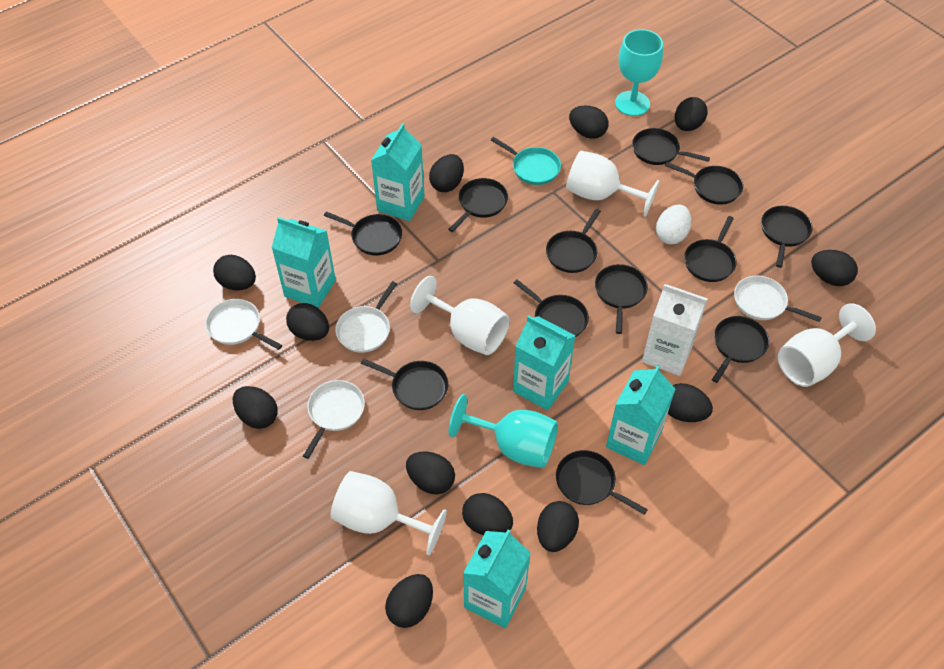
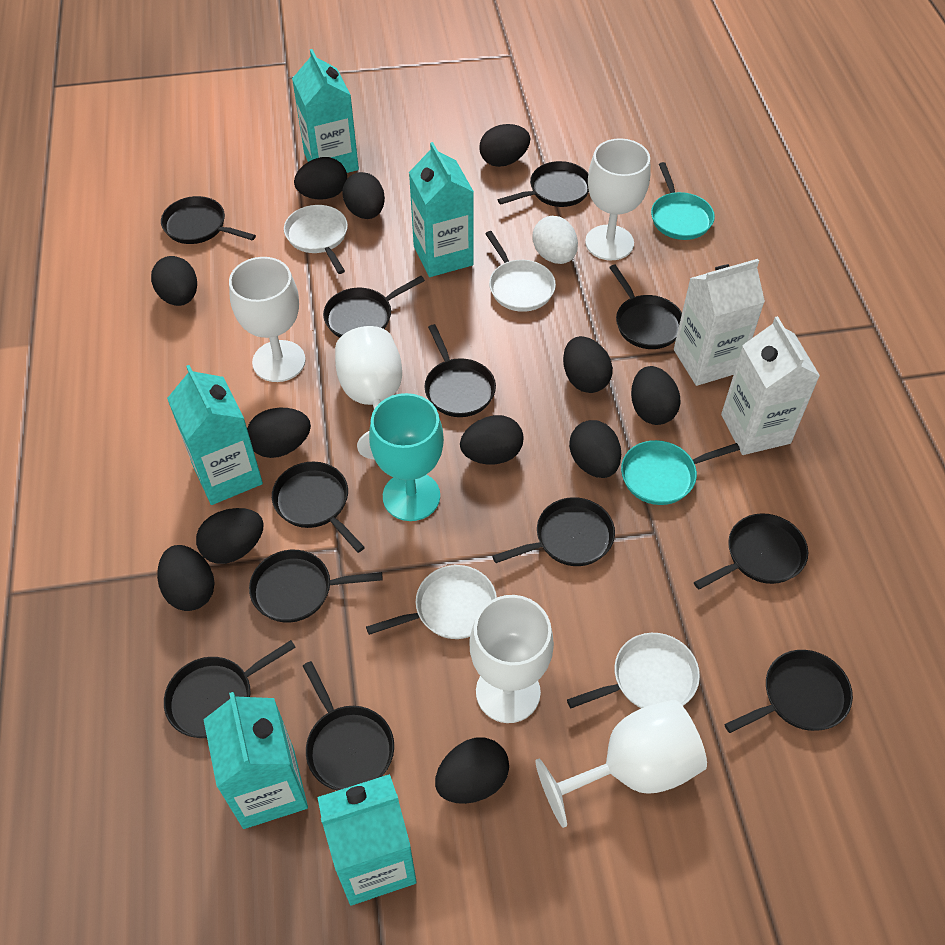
turquoise goblet: 2 -> 1
turquoise pan: 1 -> 2
white carton: 1 -> 2
white goblet: 4 -> 5

